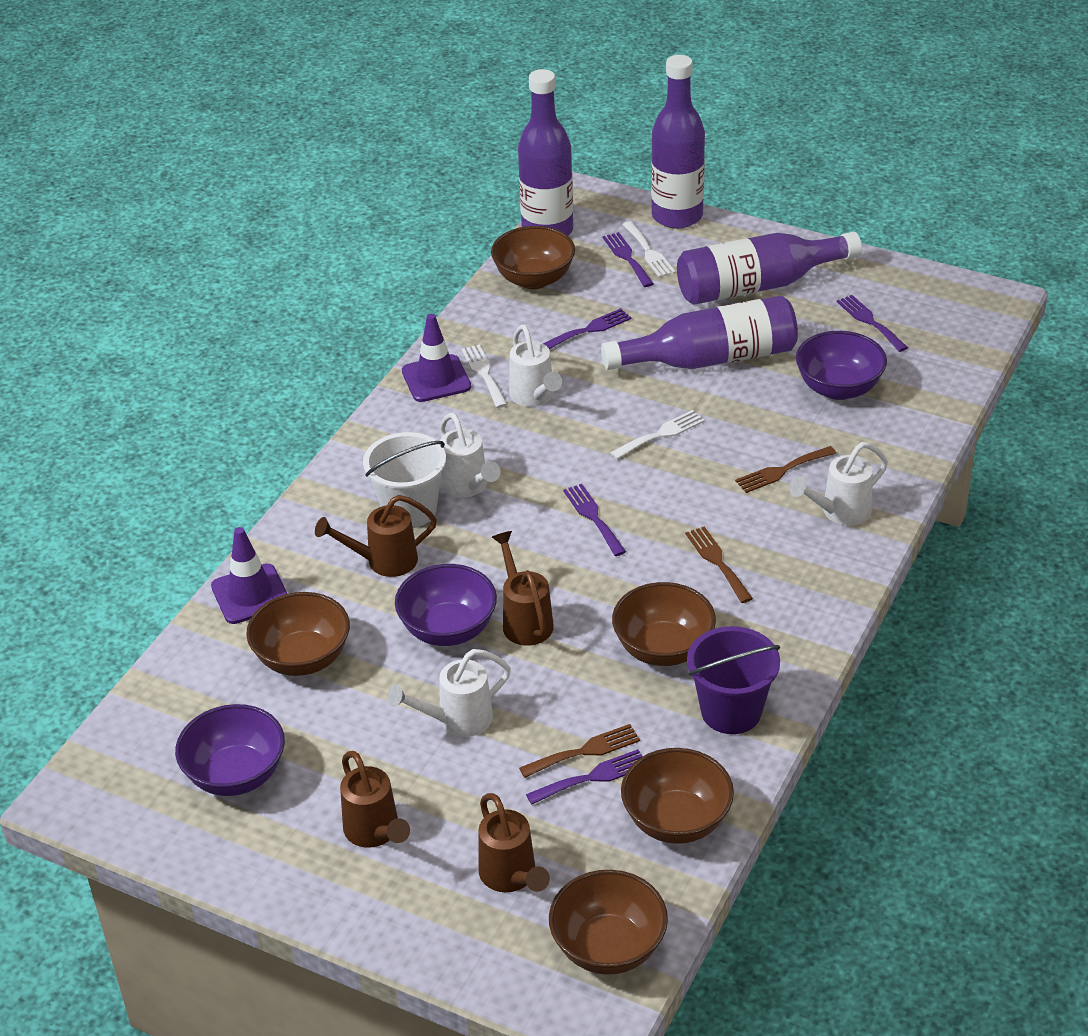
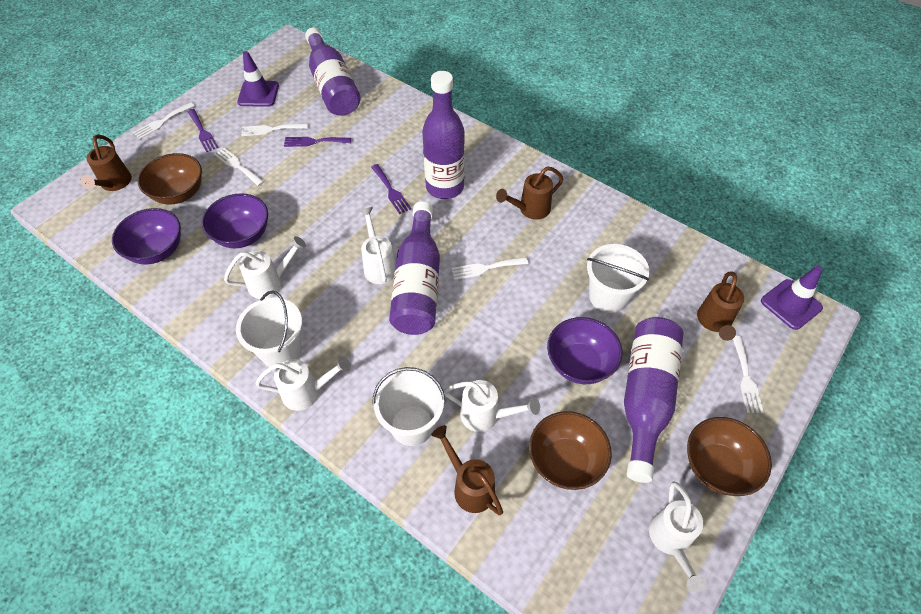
brown bowl: 5 -> 3
brown fork: 3 -> 0
purple bucket: 1 -> 0
purple fork: 5 -> 3
white bucket: 1 -> 3
white fork: 3 -> 5
white watering can: 4 -> 5

